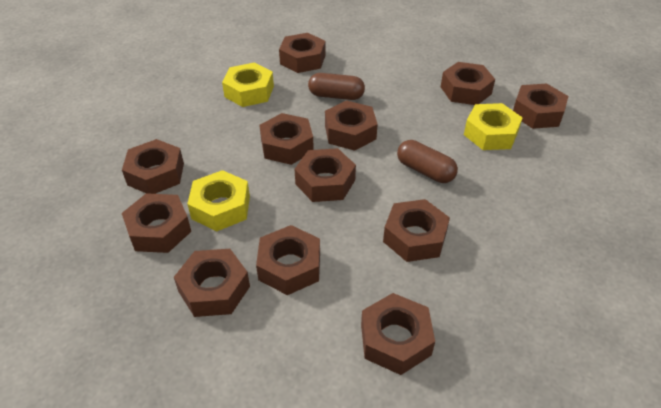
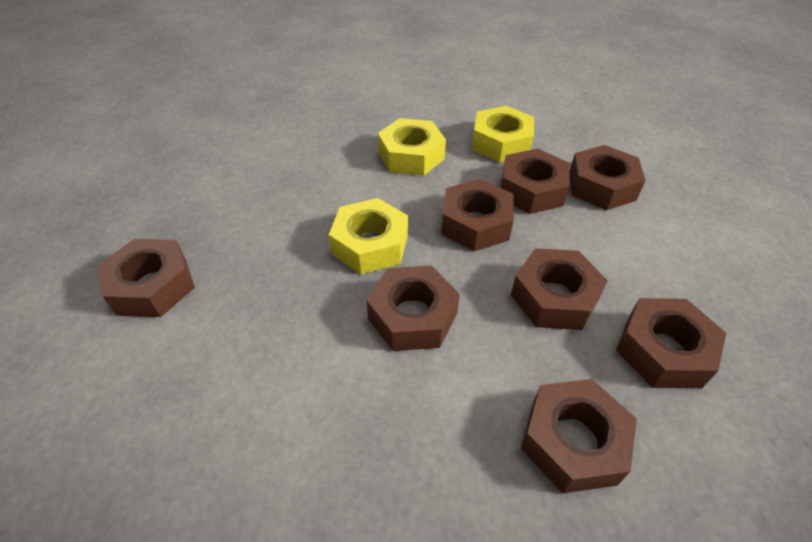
brown capsule: 2 -> 0
brown nut: 12 -> 8

